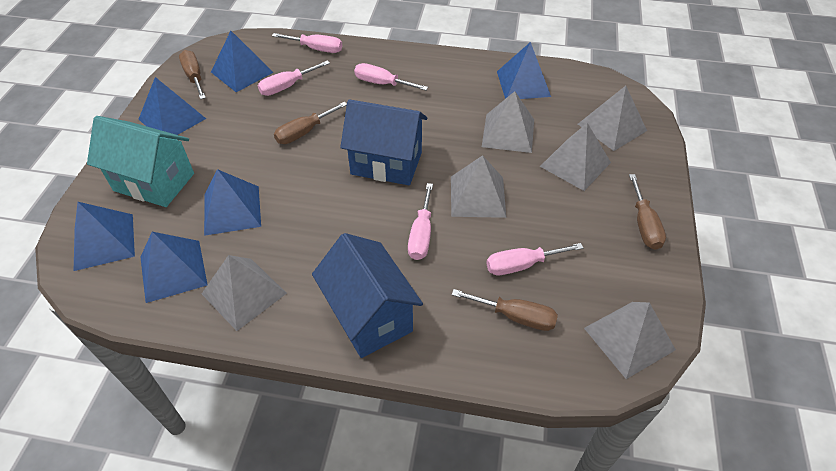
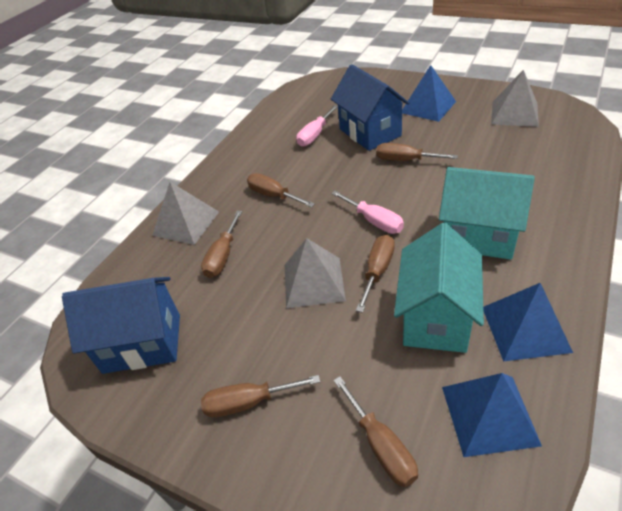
blue pyramid: 6 -> 3
brown screwdriver: 4 -> 6
grey pyramid: 6 -> 3
pink screwdriver: 5 -> 2
turquoise house: 1 -> 2

